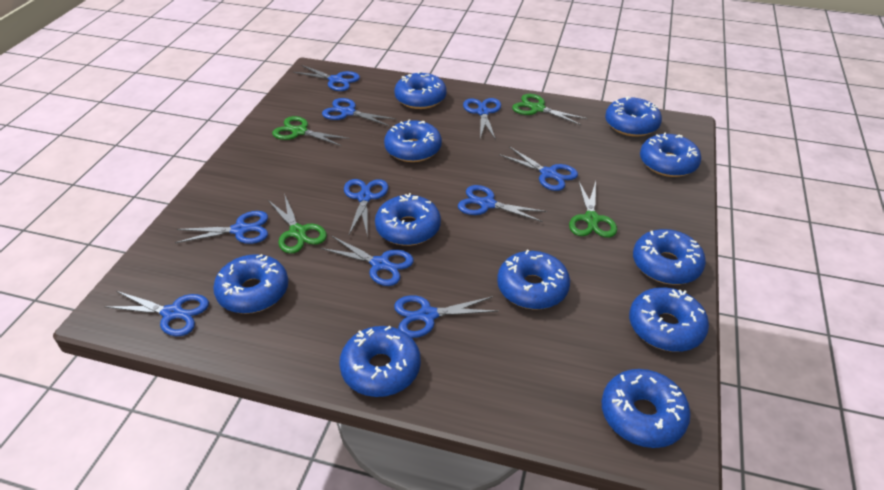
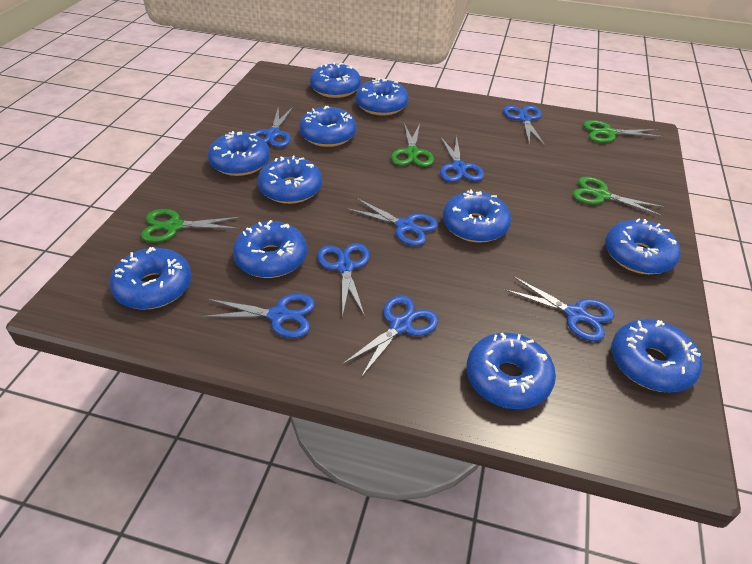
blue scissors: 10 -> 8

